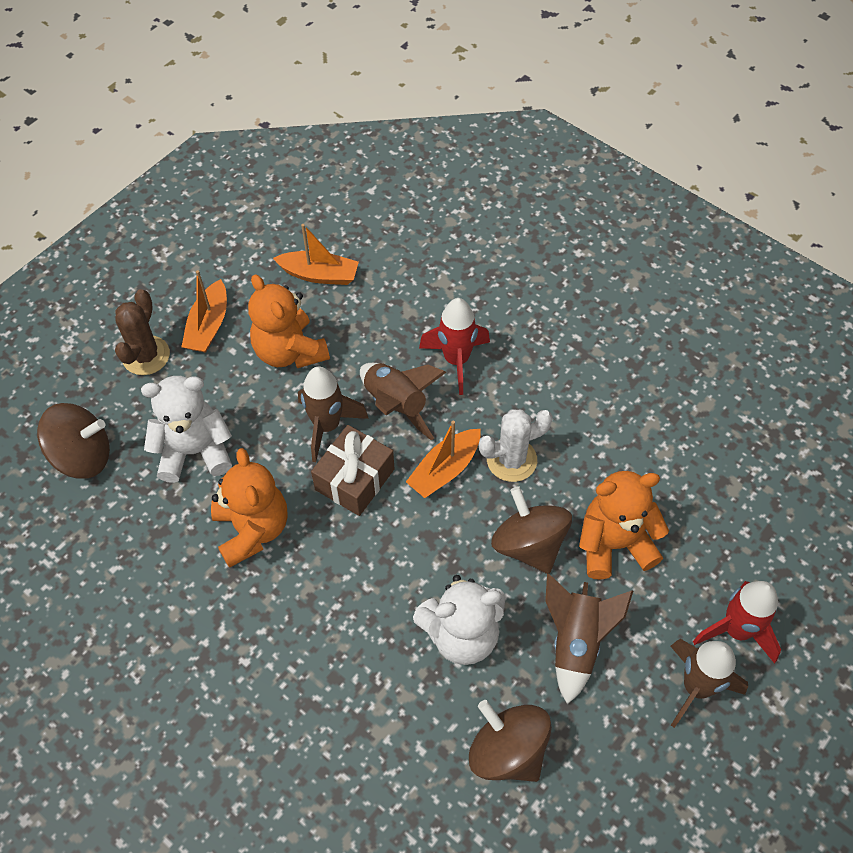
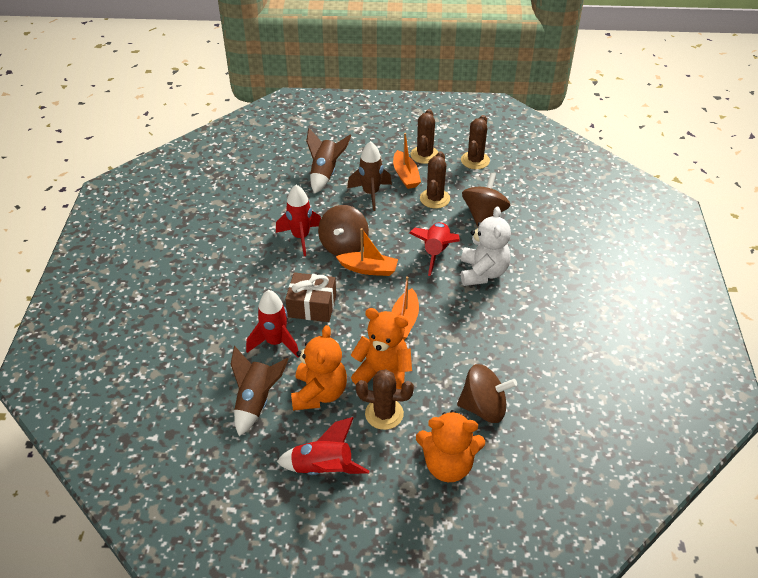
brown cactus: 1 -> 4
brown rocket: 4 -> 3
red rocket: 2 -> 4
white cactus: 1 -> 0
white teddy bear: 2 -> 1

